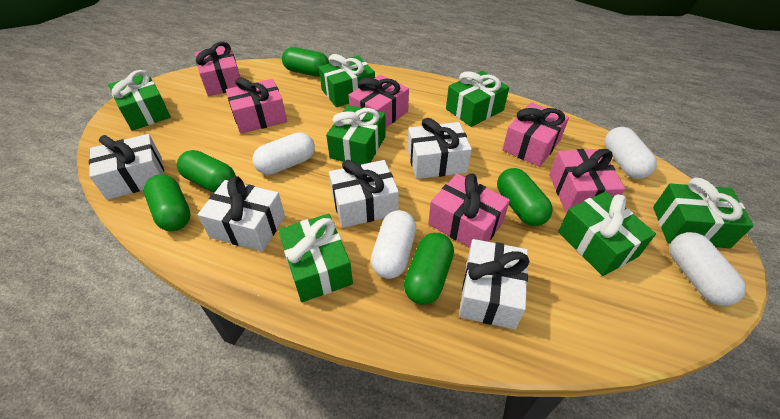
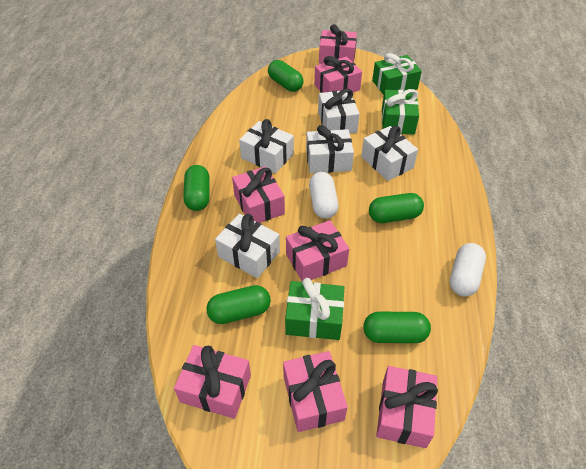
green gift: 7 -> 3
pink gift: 6 -> 7
white capsule: 4 -> 2

